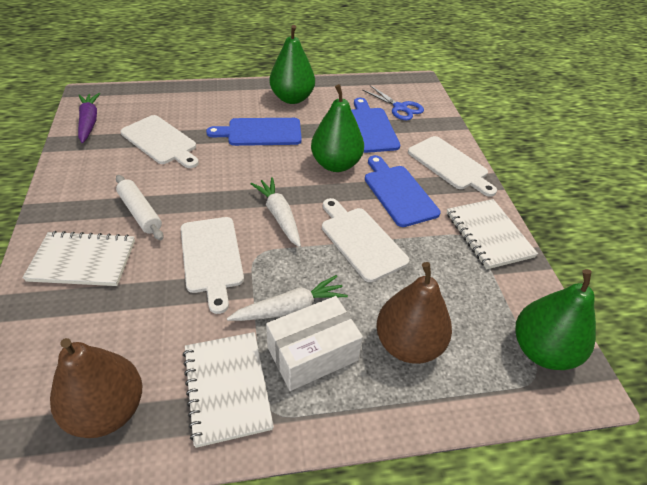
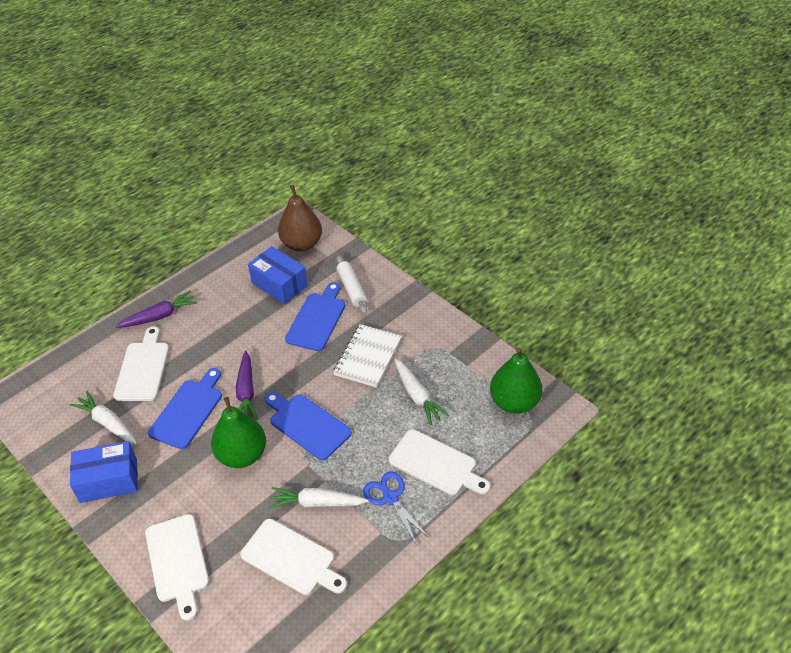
blue box: 0 -> 2
brown pear: 2 -> 1
green pear: 3 -> 2
purple carrot: 1 -> 2
white box: 1 -> 0
white carrot: 2 -> 3
white notebook: 3 -> 1

